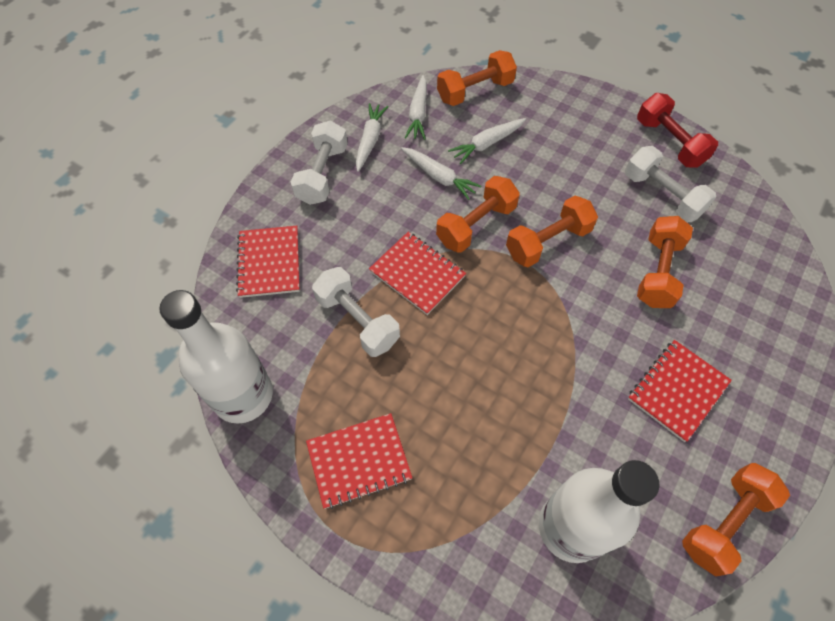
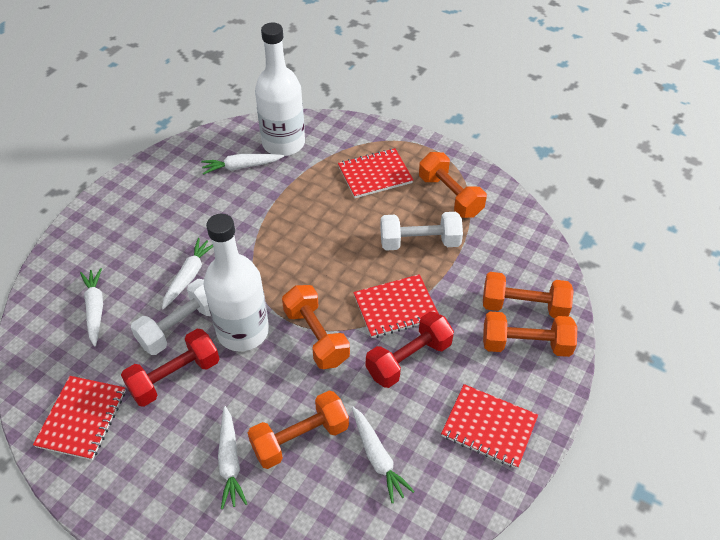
red dumbbell: 1 -> 2
white carrot: 4 -> 5
white dumbbell: 3 -> 2

